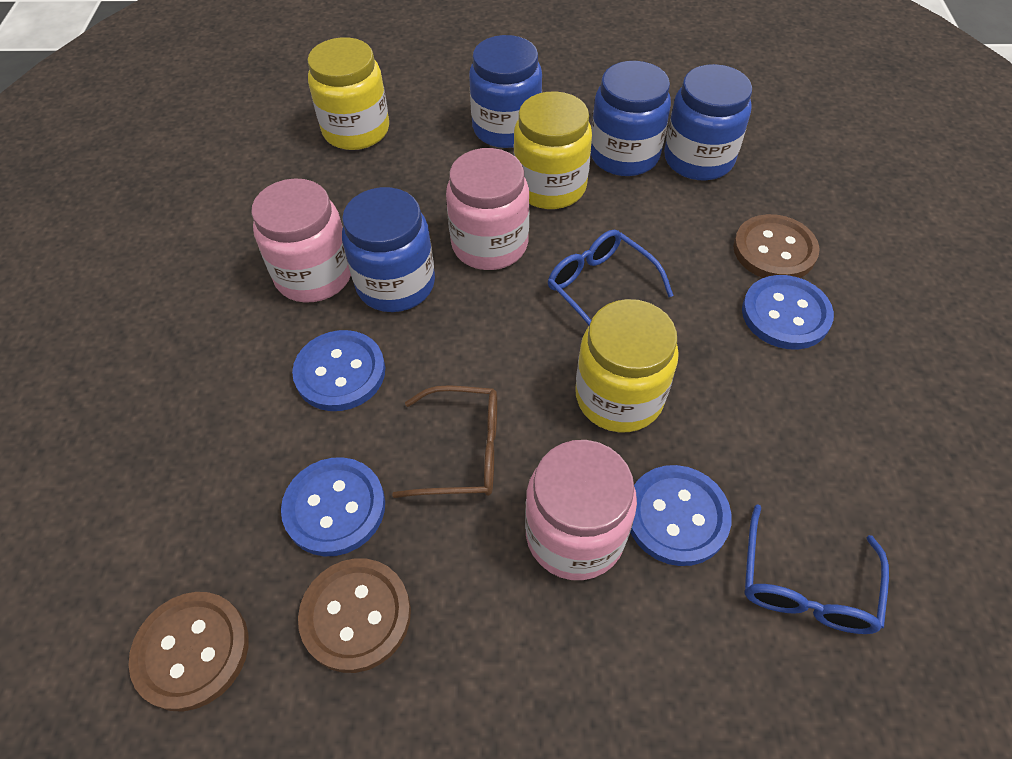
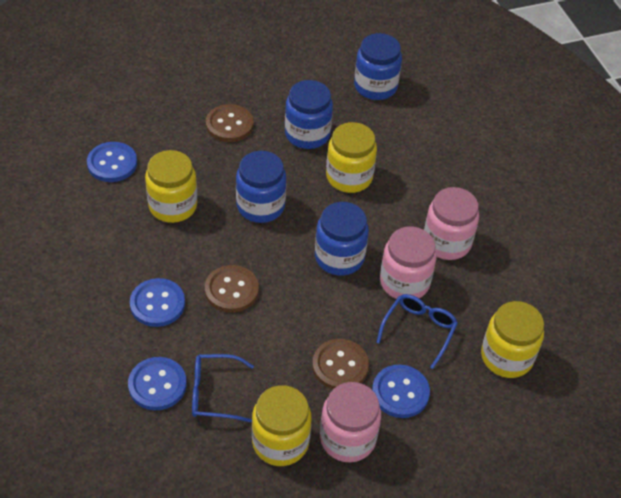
brown glasses: 1 -> 0
yellow jar: 3 -> 4

